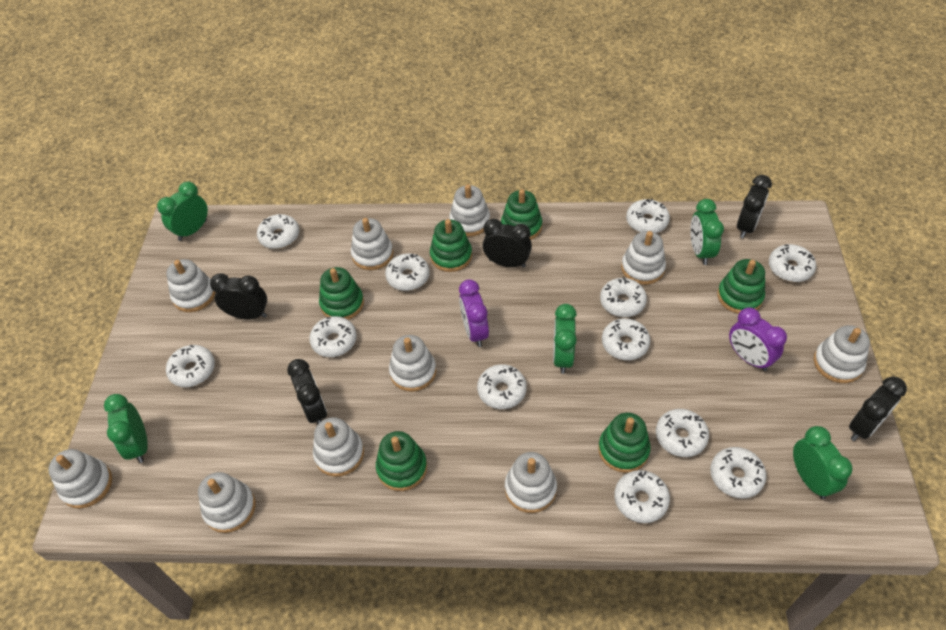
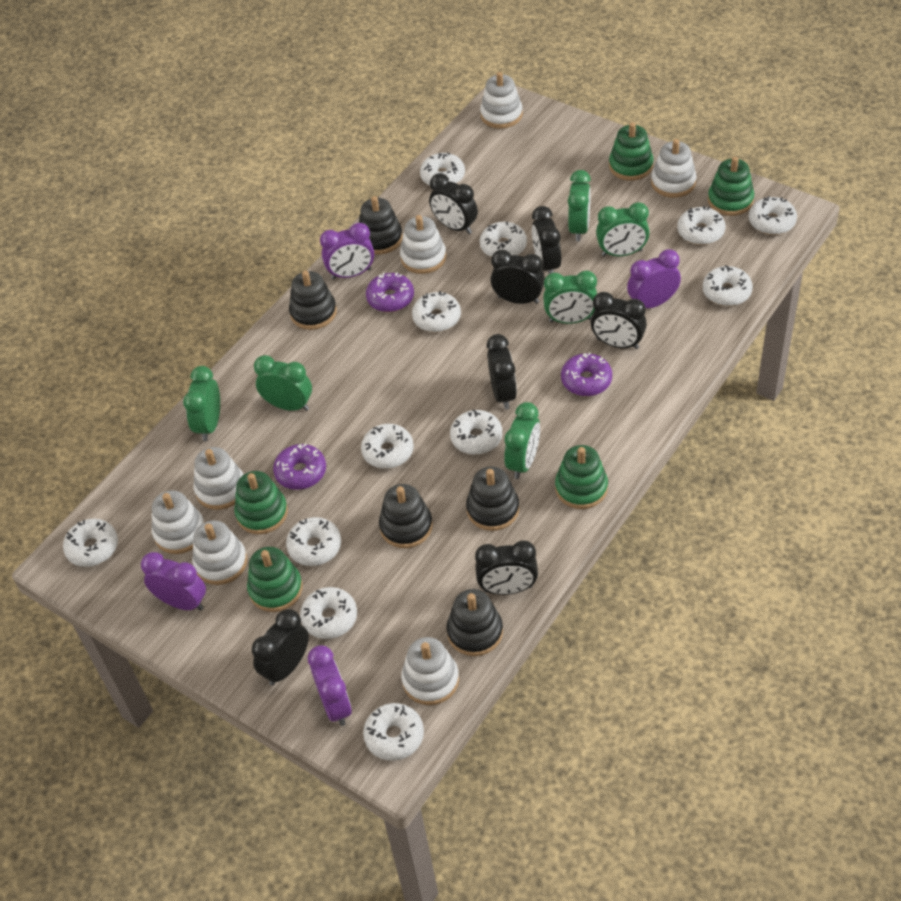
black clock: 5 -> 7
black stacking toy: 0 -> 5
green clock: 5 -> 6
green stacking toy: 6 -> 5
purple clock: 2 -> 4
purple donut: 0 -> 3
white stacking toy: 10 -> 7

